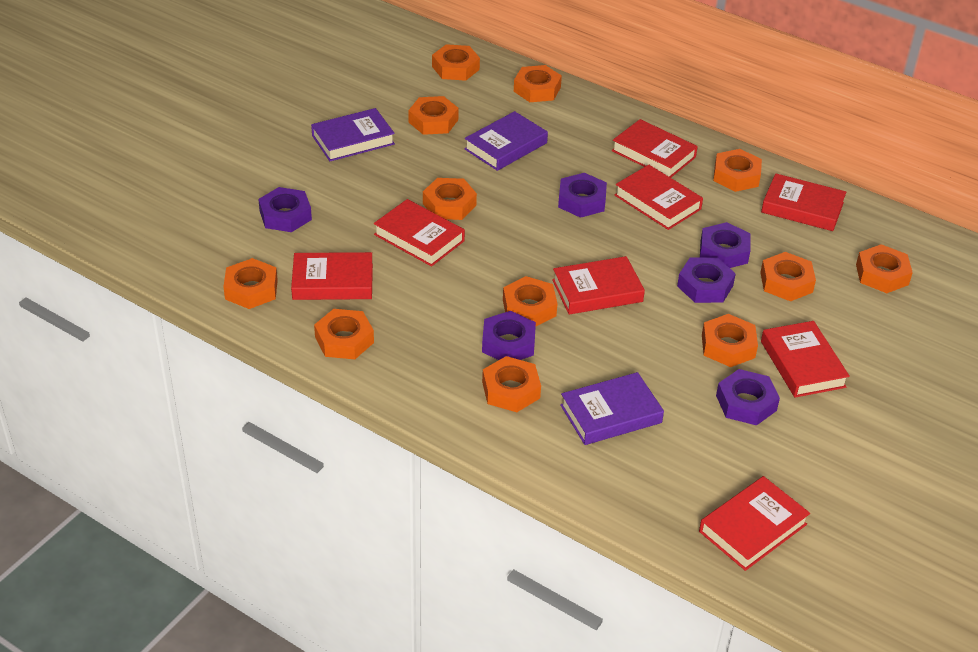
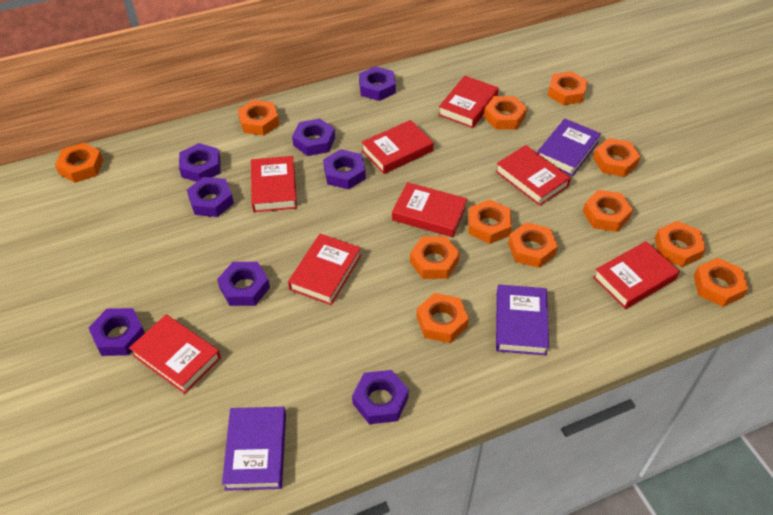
purple nut: 6 -> 8

